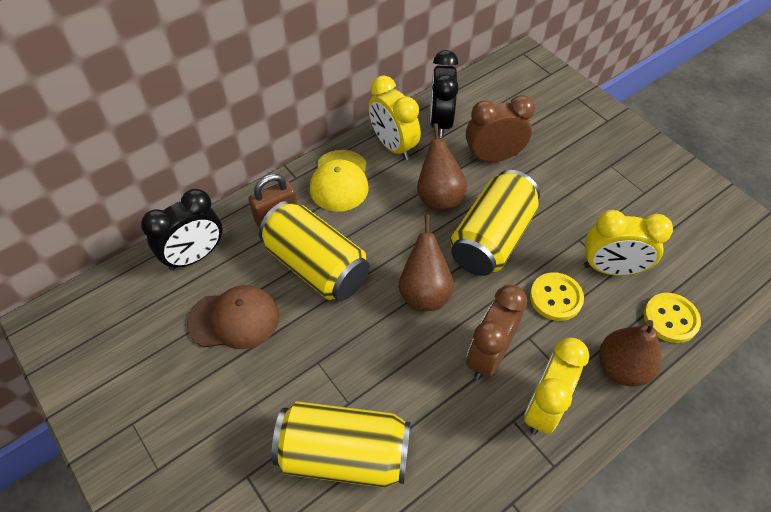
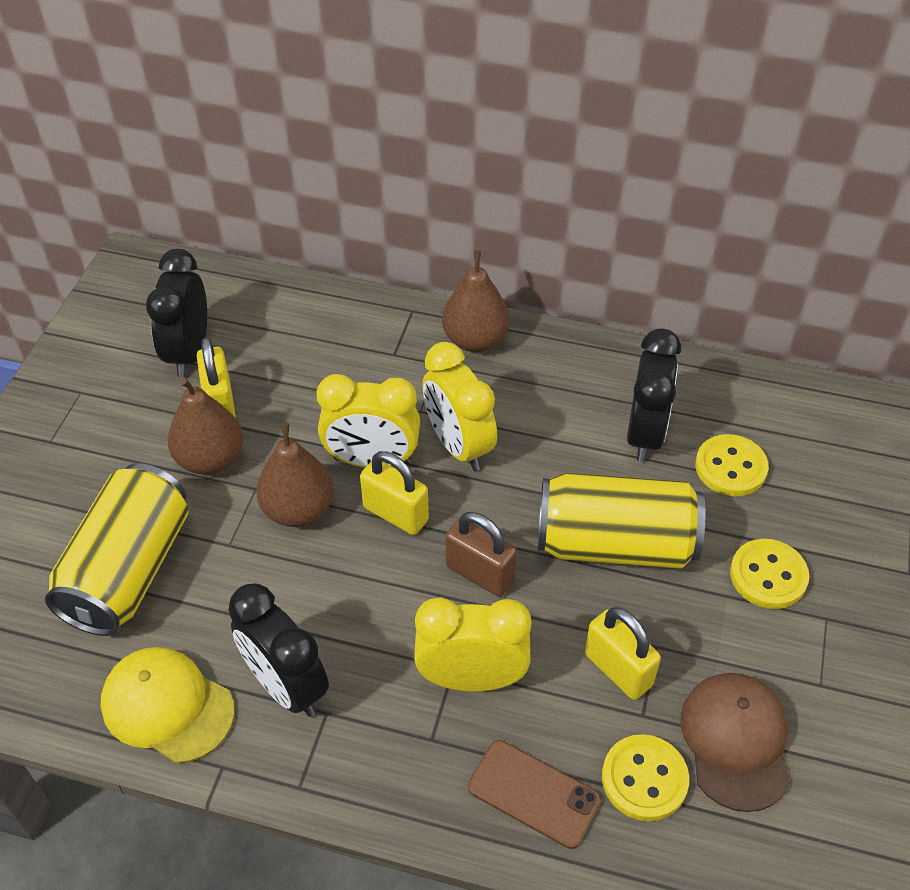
black clock: 2 -> 3
brown clock: 2 -> 0
brown phone: 0 -> 1
yellow button: 2 -> 3
yellow can: 3 -> 2
yellow padlock: 0 -> 3

